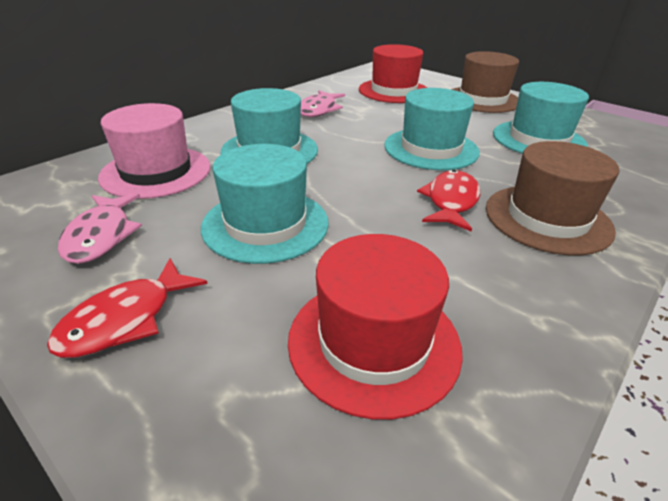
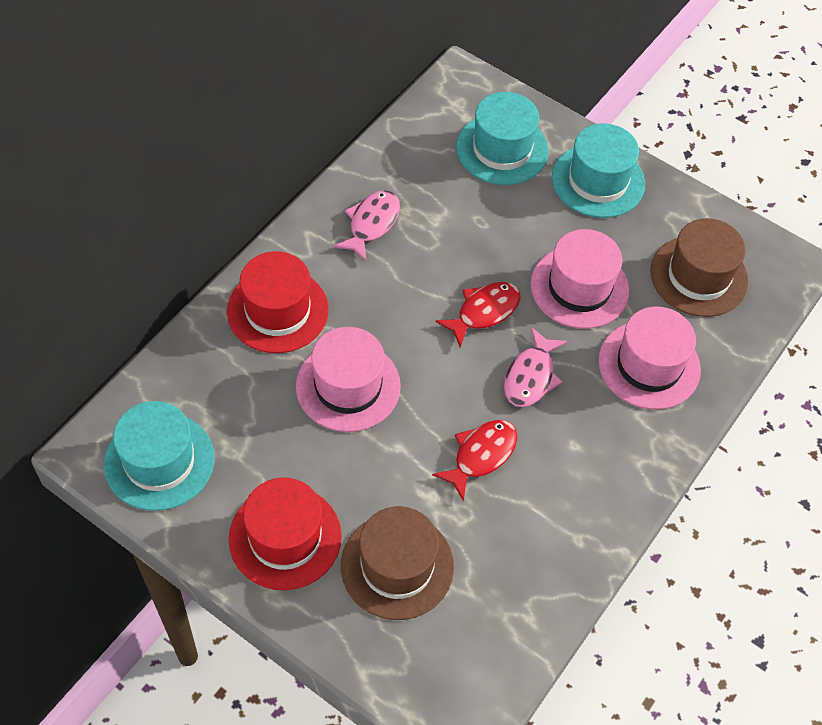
pink hat: 1 -> 3
turquoise hat: 4 -> 3

